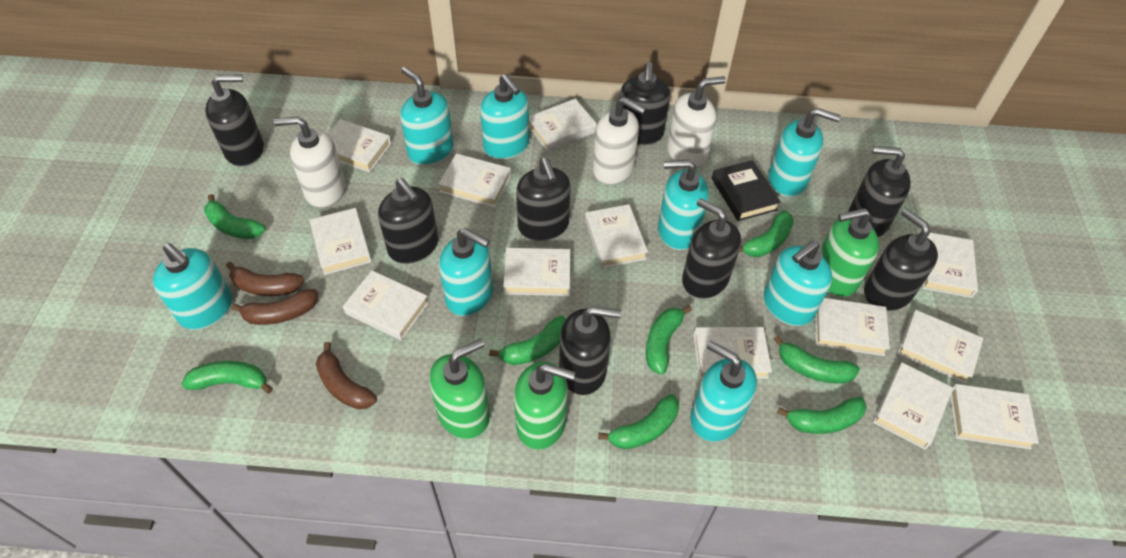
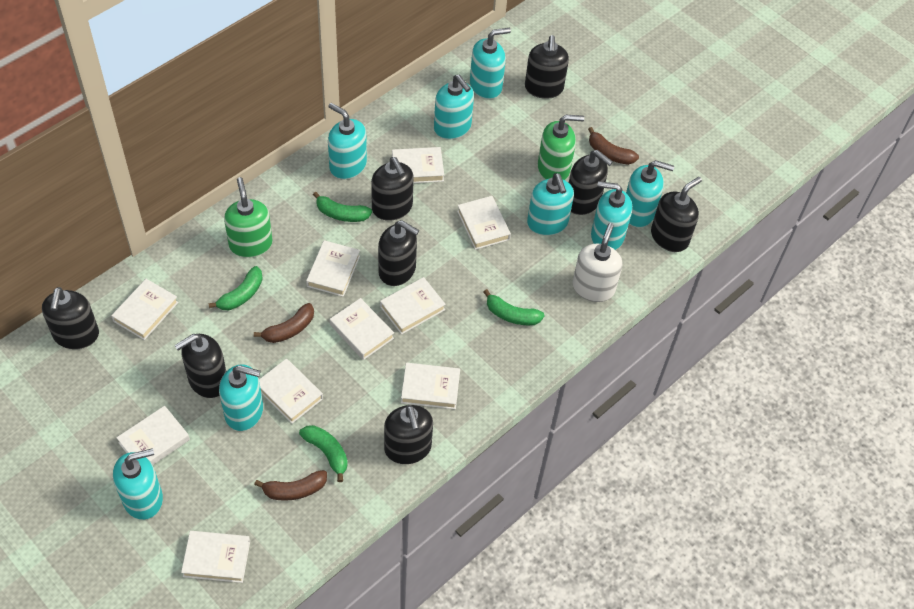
black book: 1 -> 0
green banana: 8 -> 4
green soap dispenser: 3 -> 2
white book: 13 -> 10
white soap dispenser: 3 -> 1

